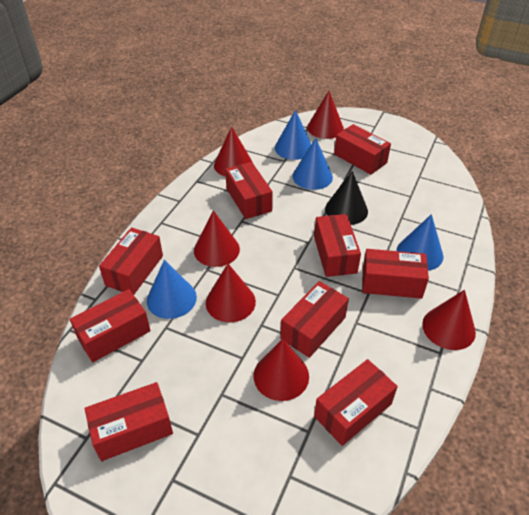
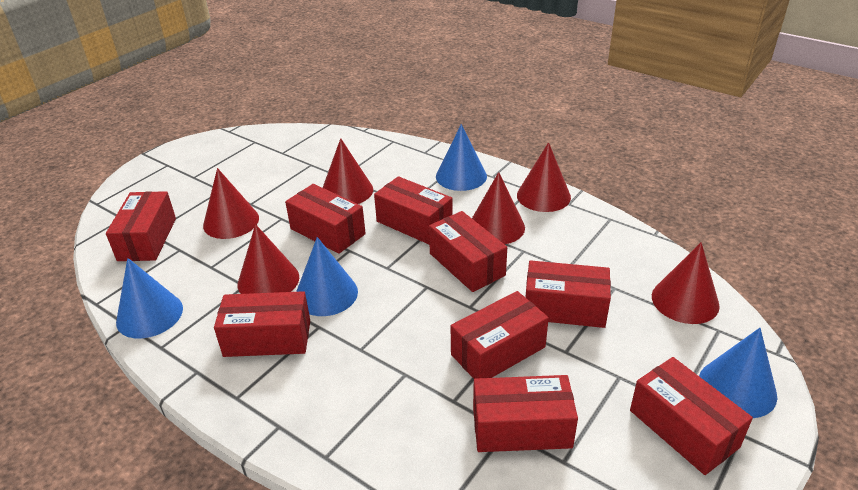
black cone: 1 -> 0

